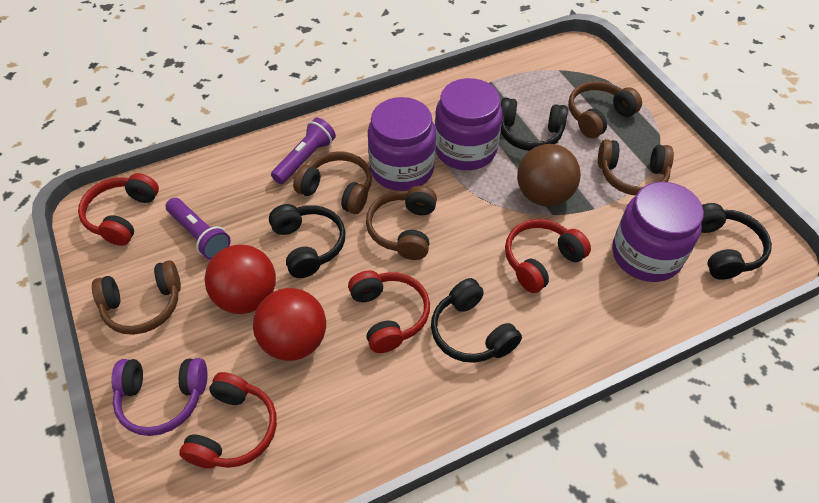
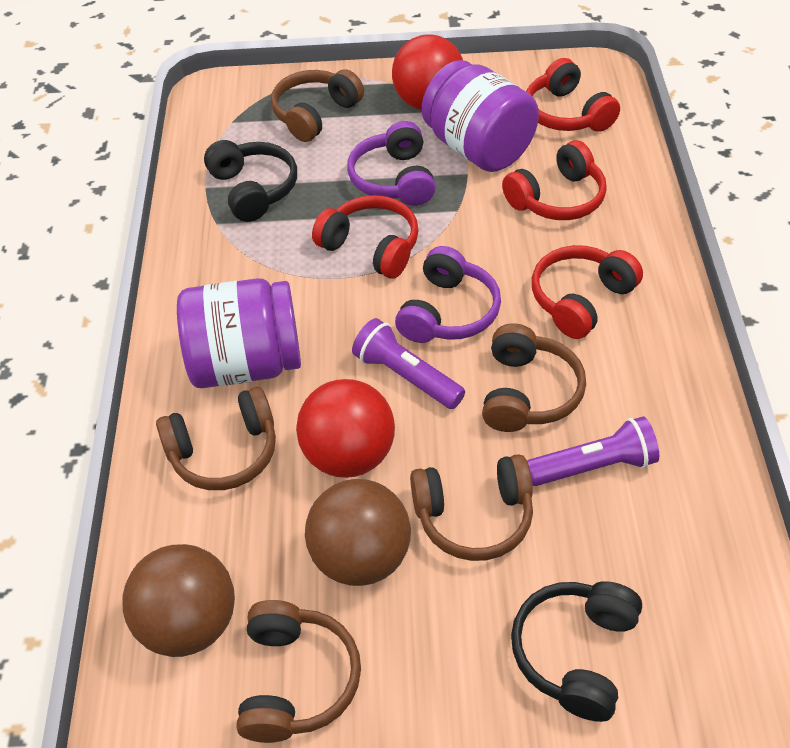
black headphones: 4 -> 2
brown ball: 1 -> 2
purple headphones: 1 -> 2
purple jar: 3 -> 2

